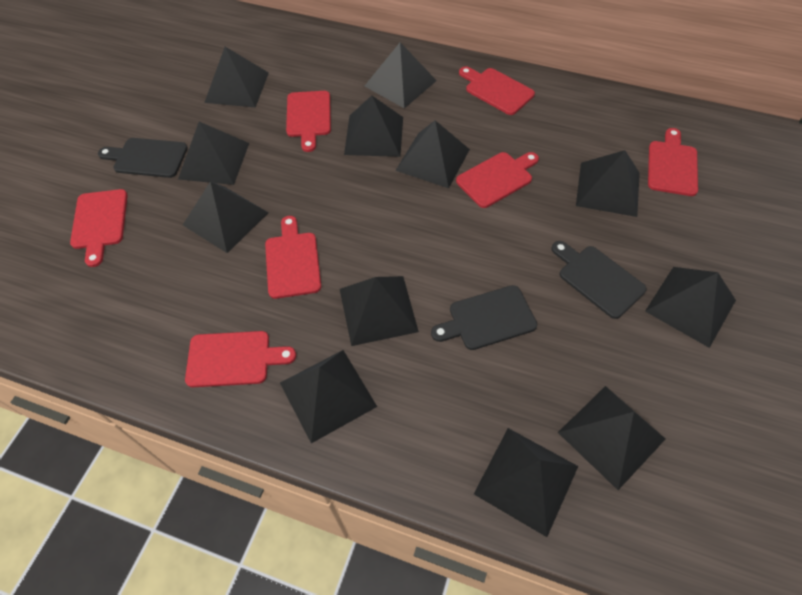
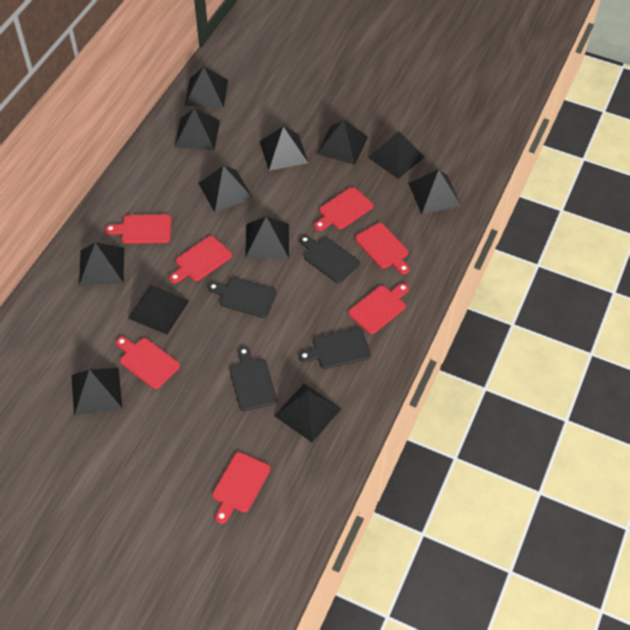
black cutting board: 3 -> 4

